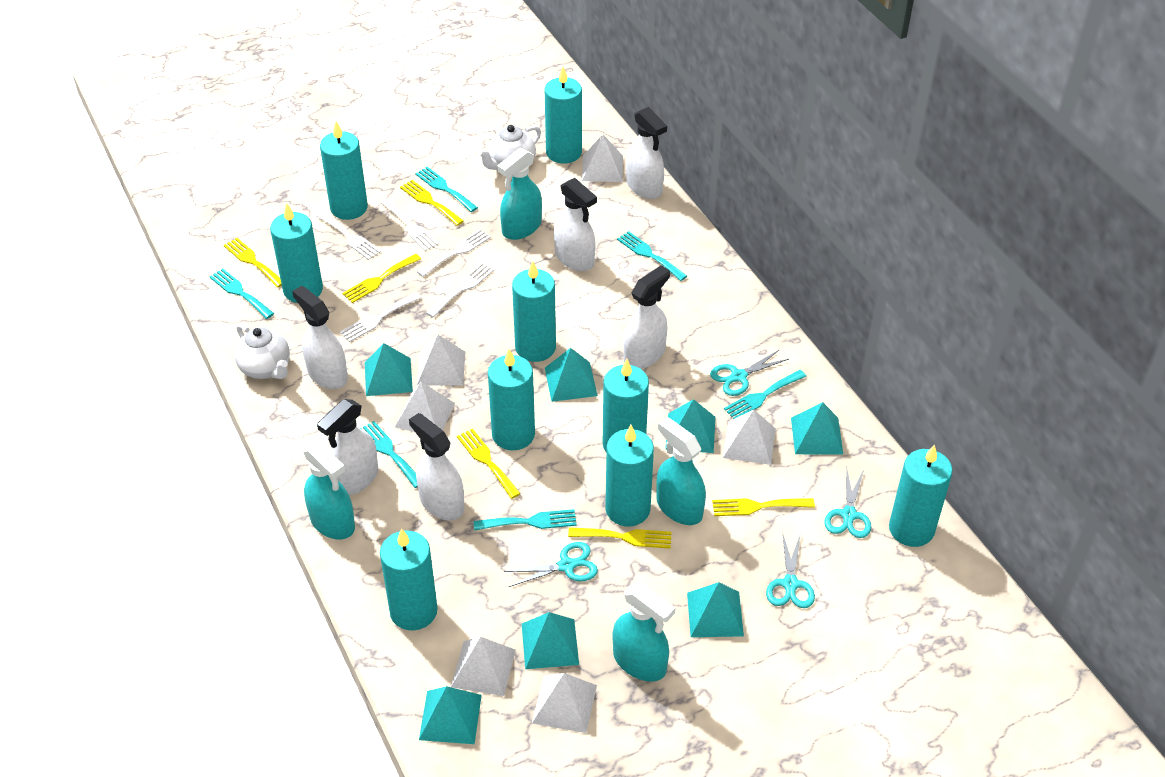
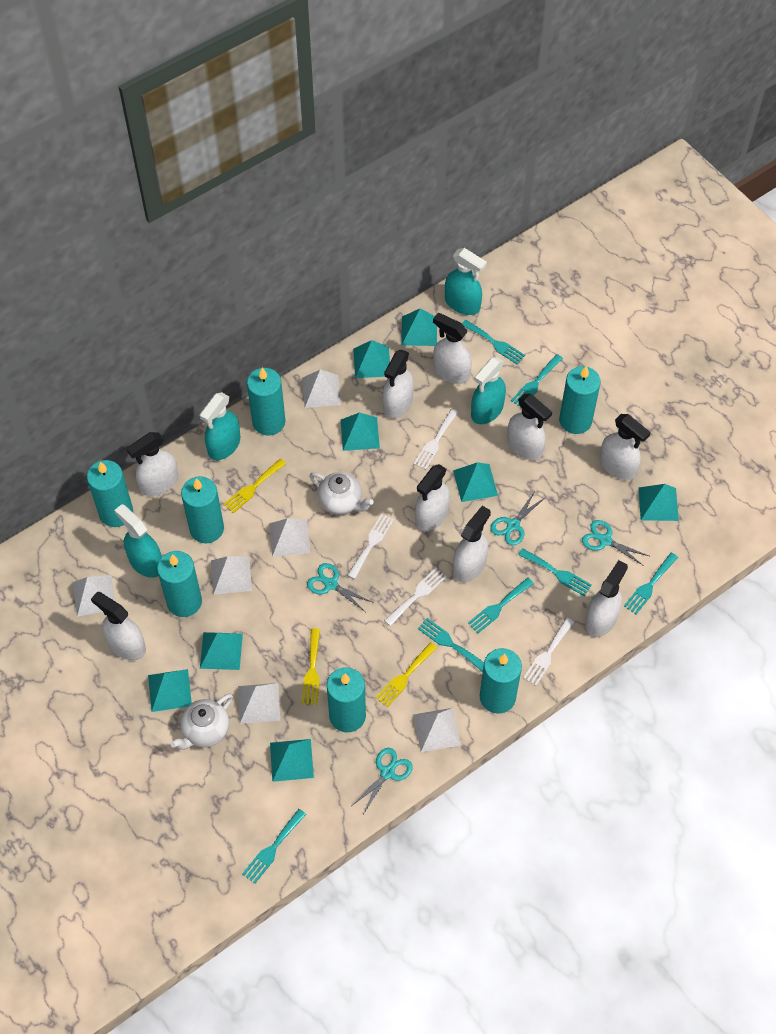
turquoise candle: 9 -> 7
turquoise fork: 6 -> 7
turquoise pyramid: 7 -> 8
white fork: 5 -> 4
white spray bottle: 6 -> 9
yellow fork: 6 -> 3

